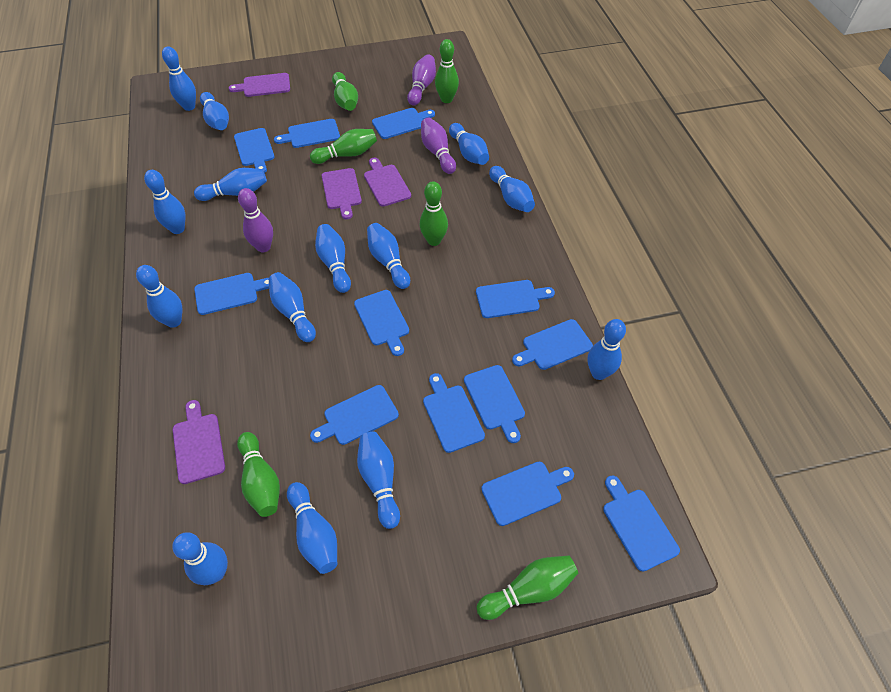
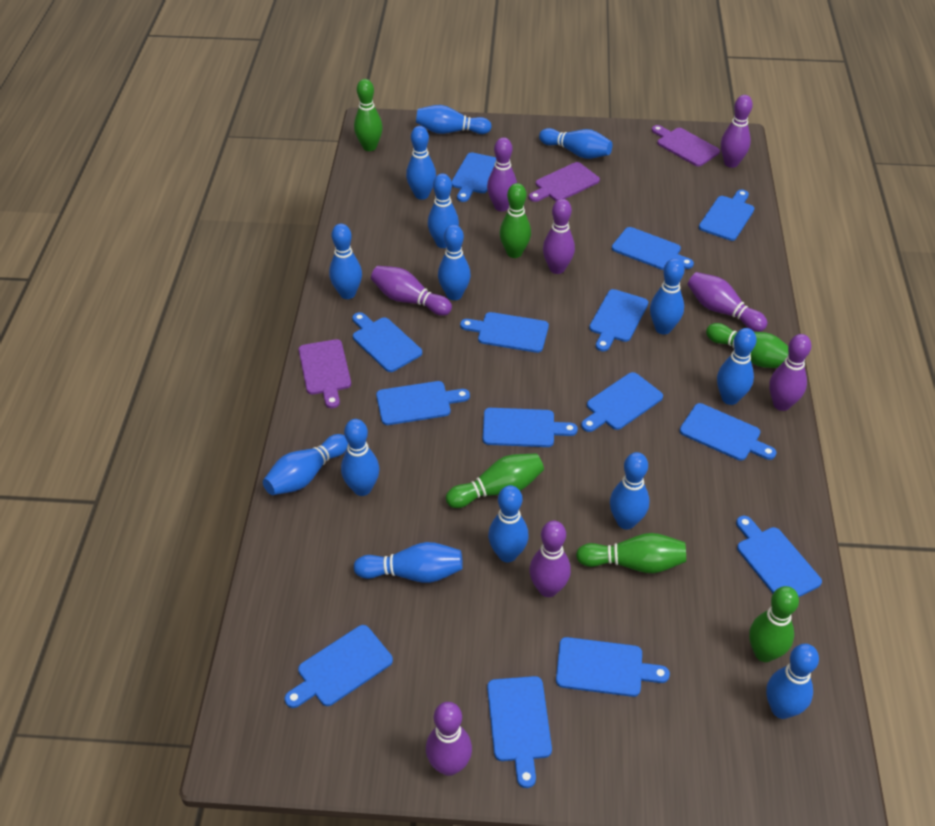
blue cutting board: 12 -> 14
purple bowling pin: 3 -> 8
purple cutting board: 4 -> 3

